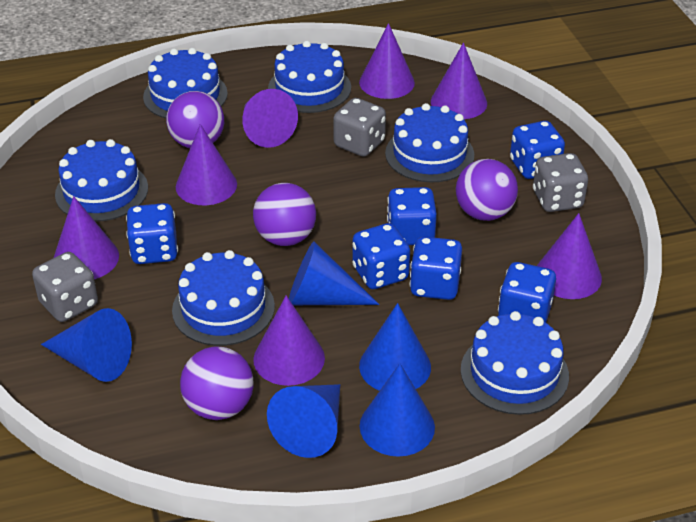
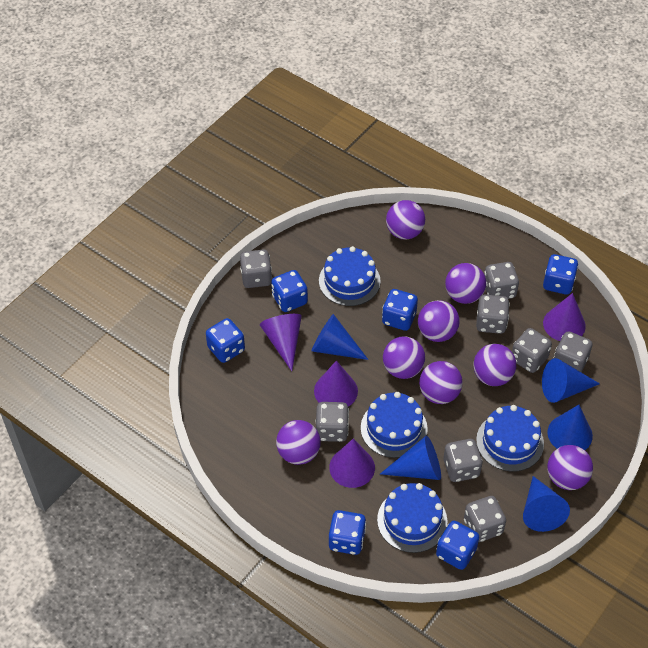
blue cake: 6 -> 4
grey dice: 3 -> 8
purple ball: 4 -> 8
purple cone: 7 -> 4

